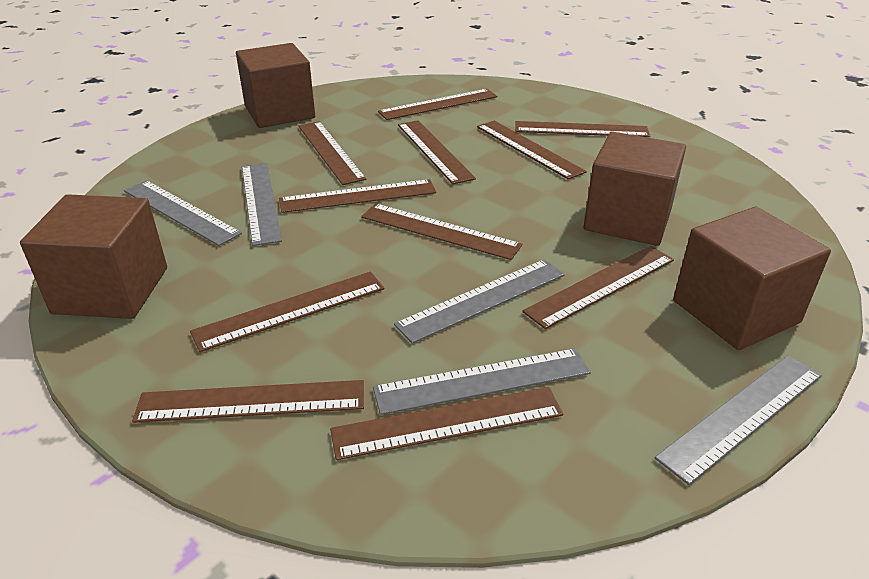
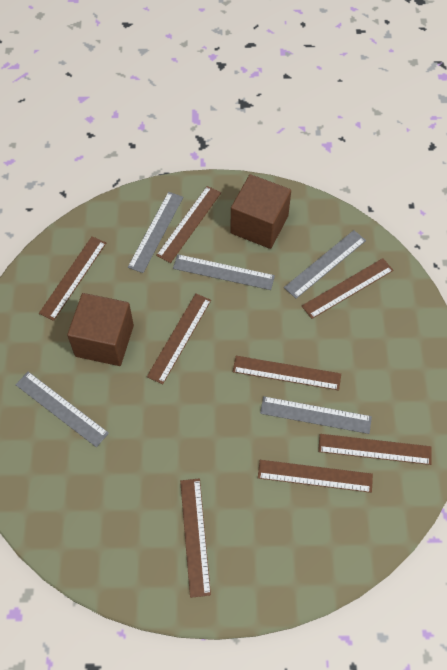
brown cube: 4 -> 2
brown ruler: 11 -> 8

